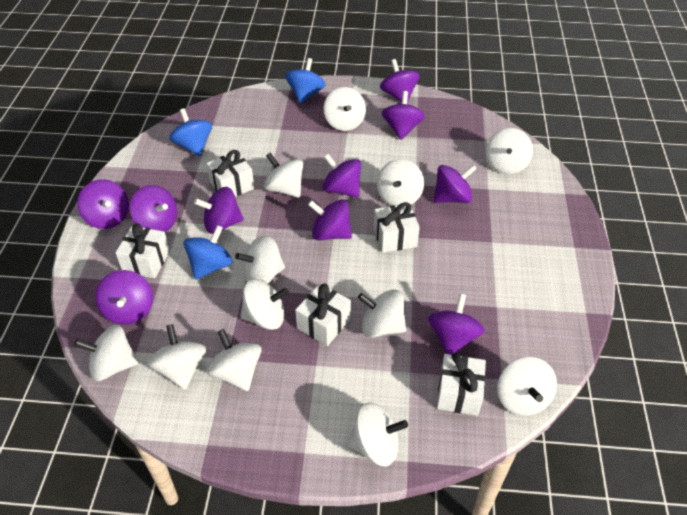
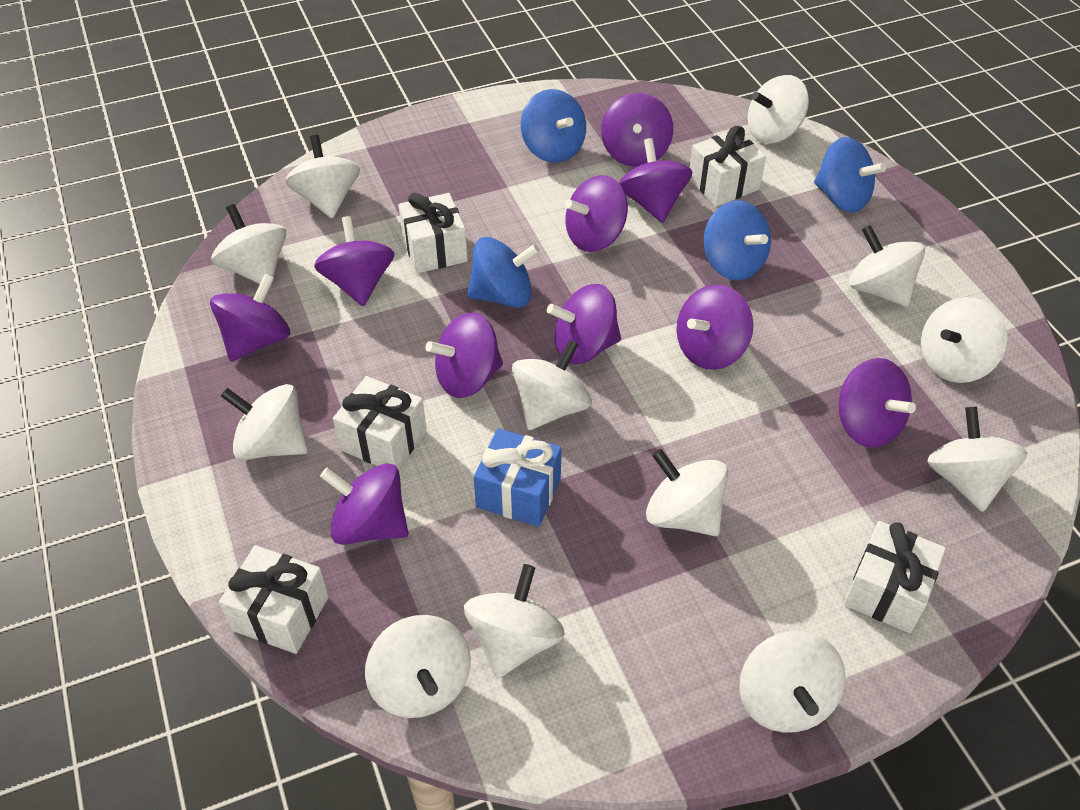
blue gift: 0 -> 1
blue spinning top: 3 -> 4

